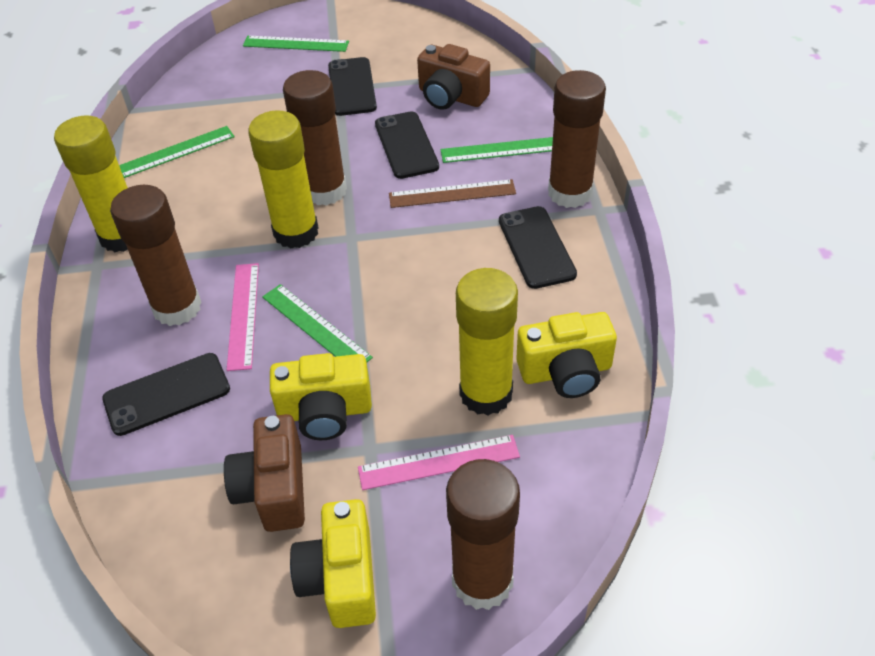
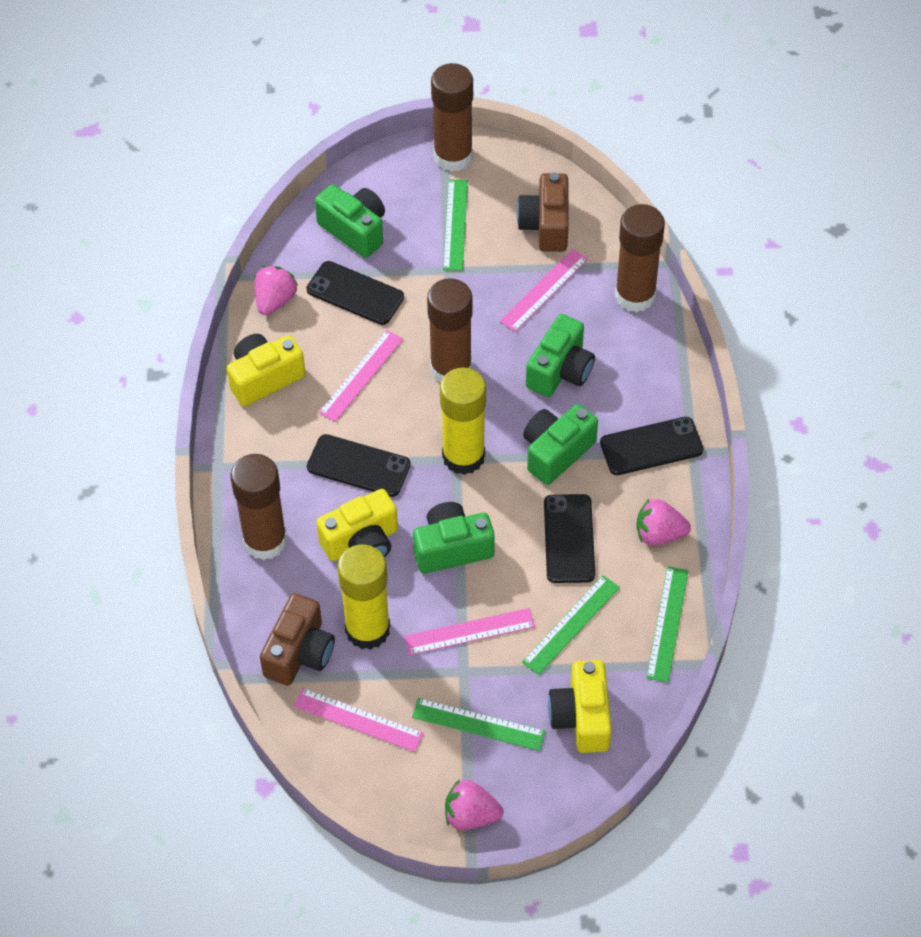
brown ruler: 1 -> 0
green camera: 0 -> 4
pink ruler: 2 -> 4
pink strawberry: 0 -> 3
yellow glue stick: 3 -> 2

